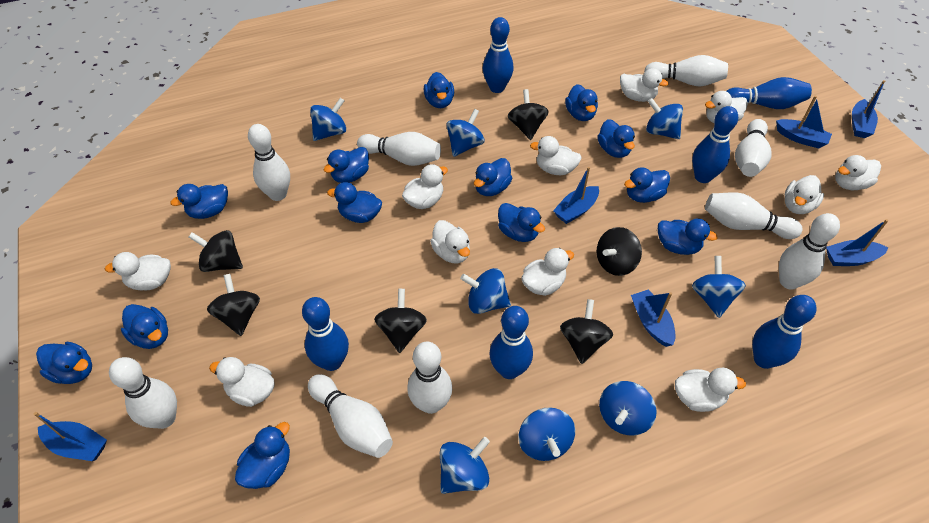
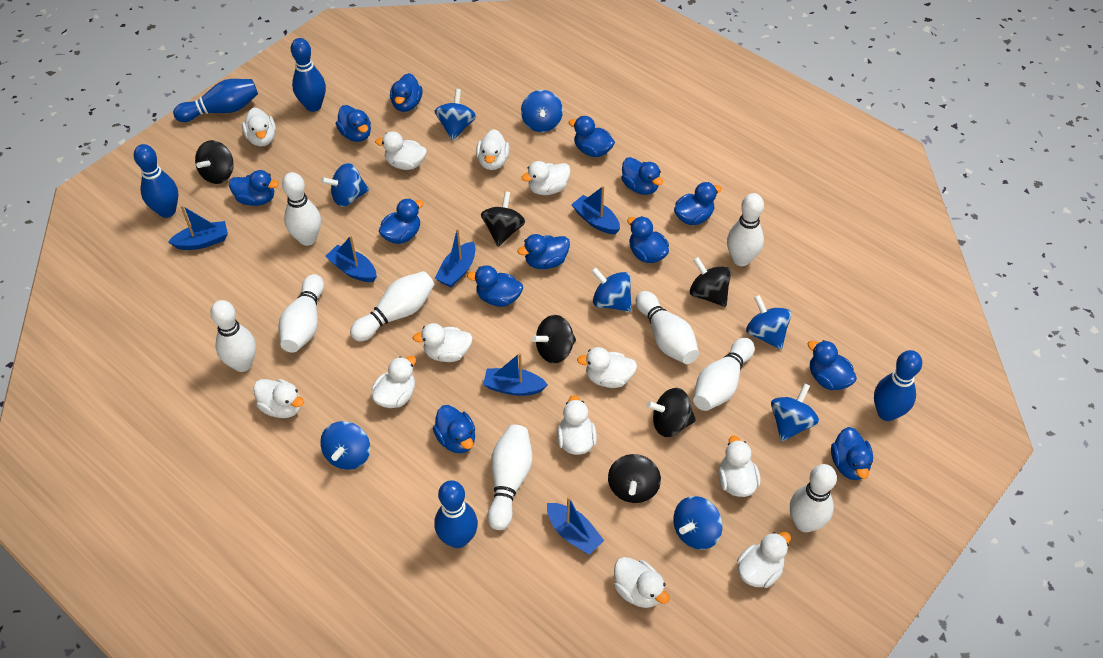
blue bowling pin: 6 -> 5
white duck: 11 -> 12

